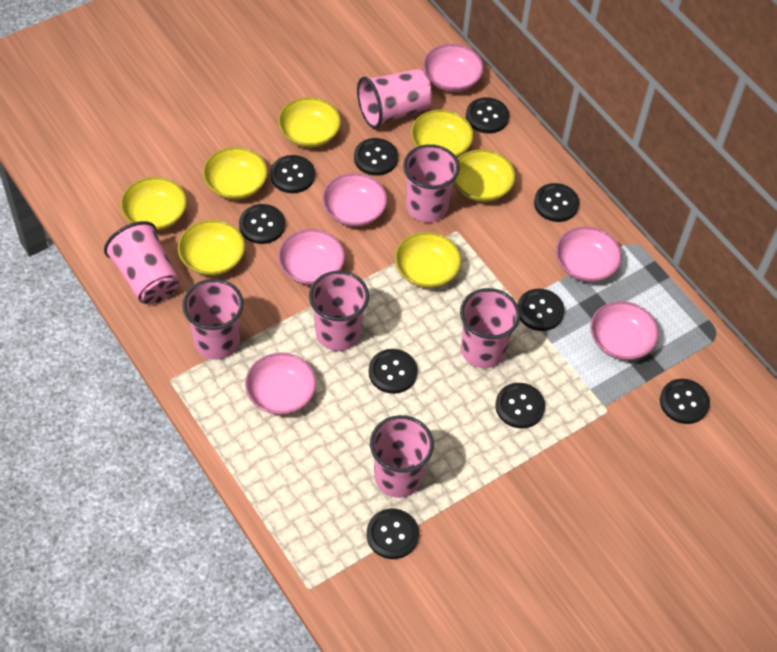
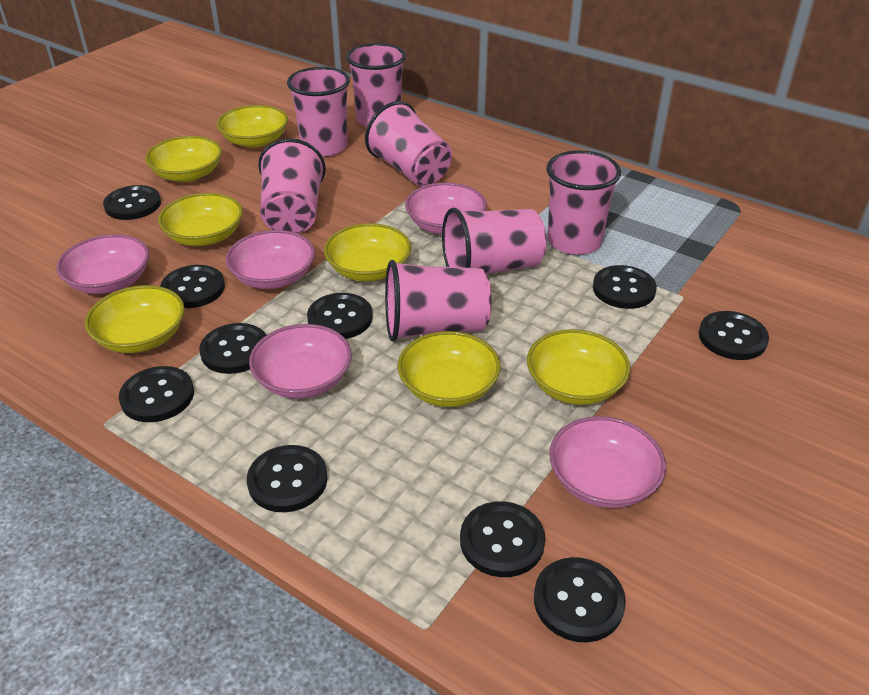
pink bowl: 6 -> 5

